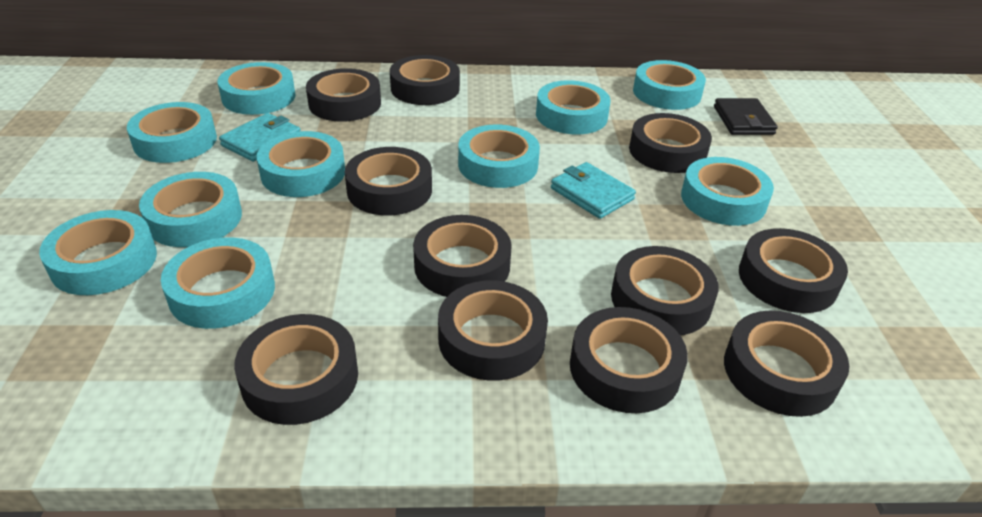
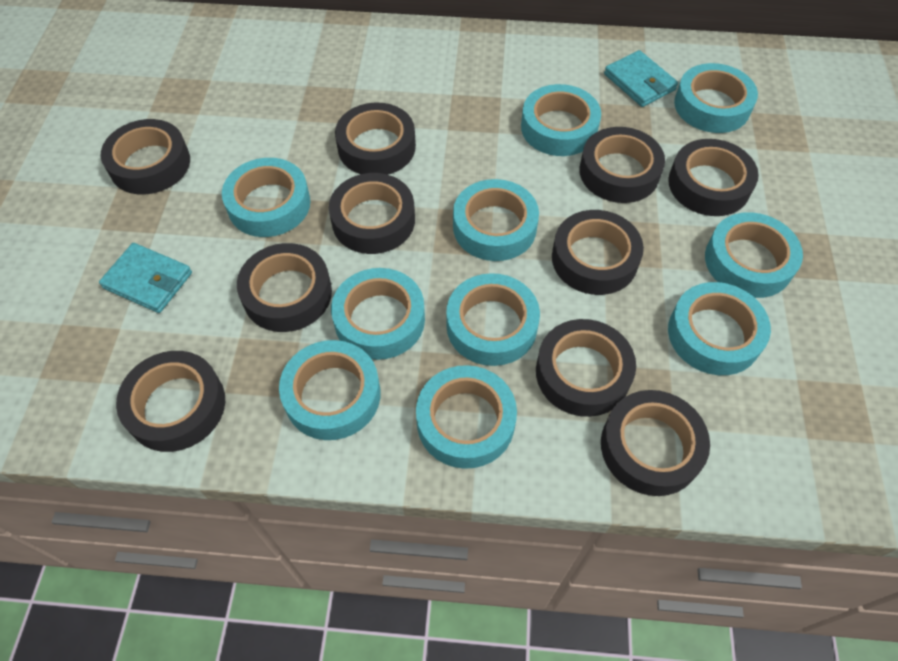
black tape: 11 -> 10
black wallet: 1 -> 0

